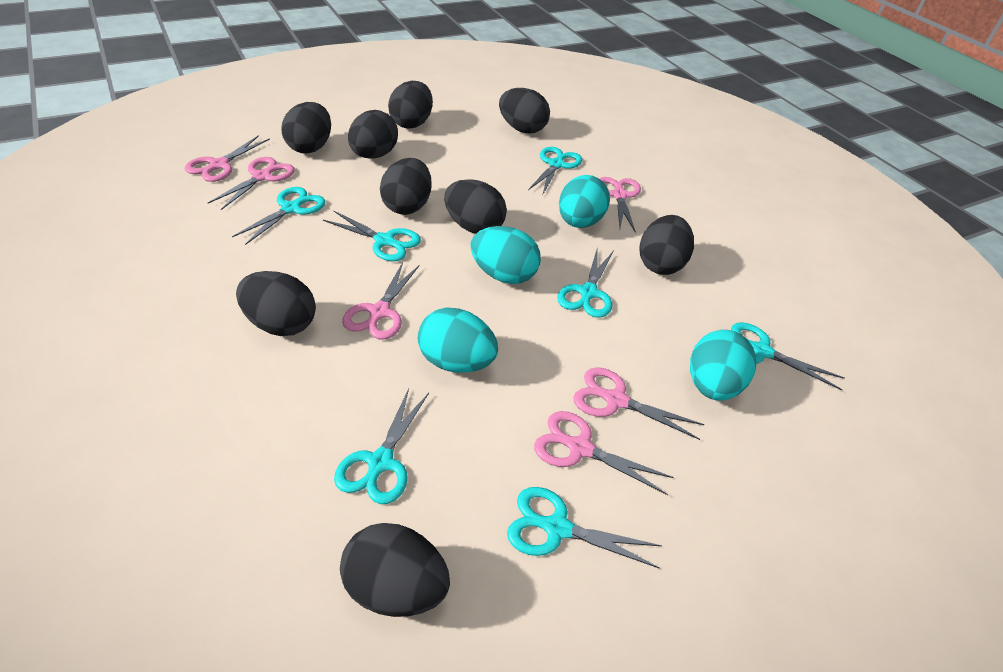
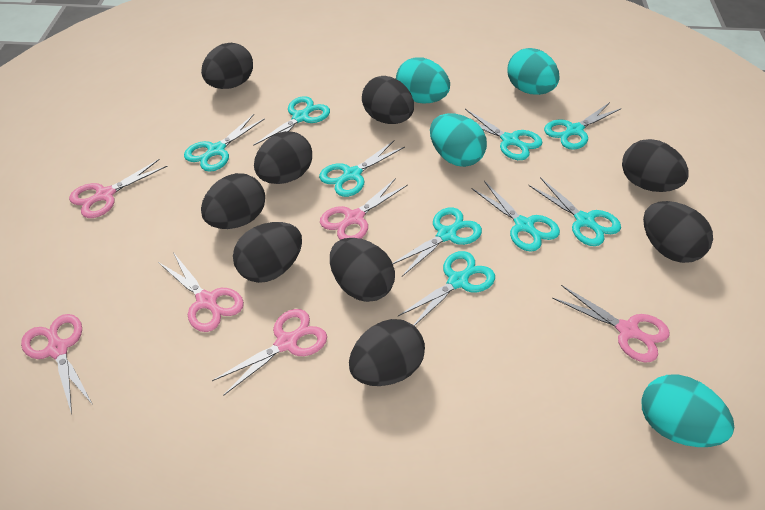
turquoise scissors: 7 -> 9

